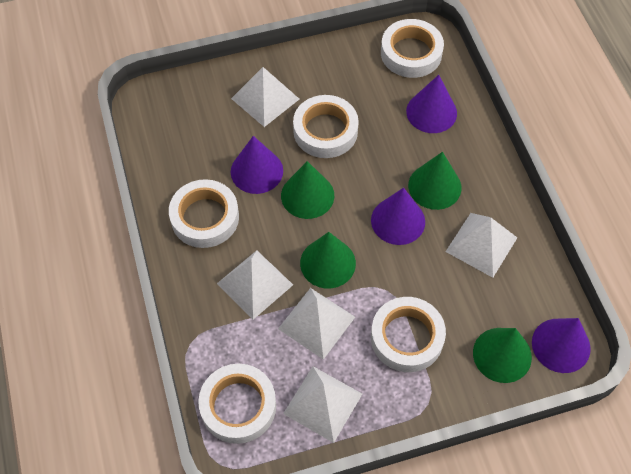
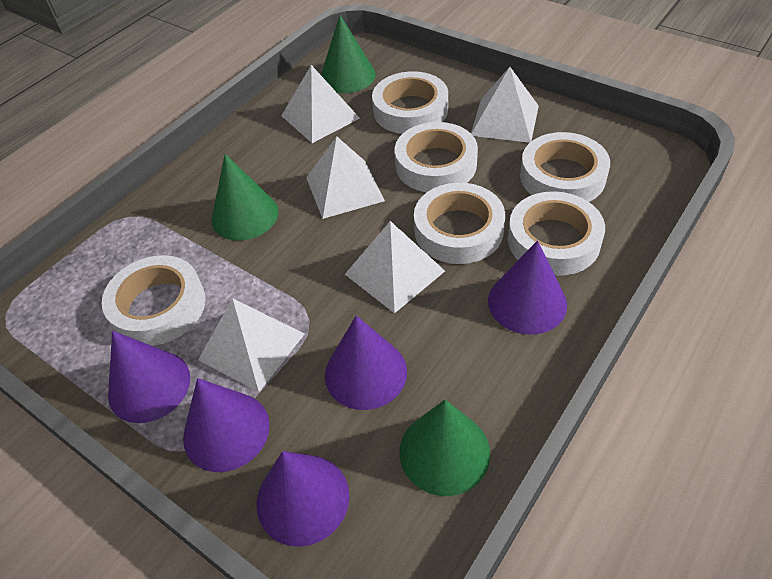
green cone: 4 -> 3
purple cone: 4 -> 5
white tape: 5 -> 6

